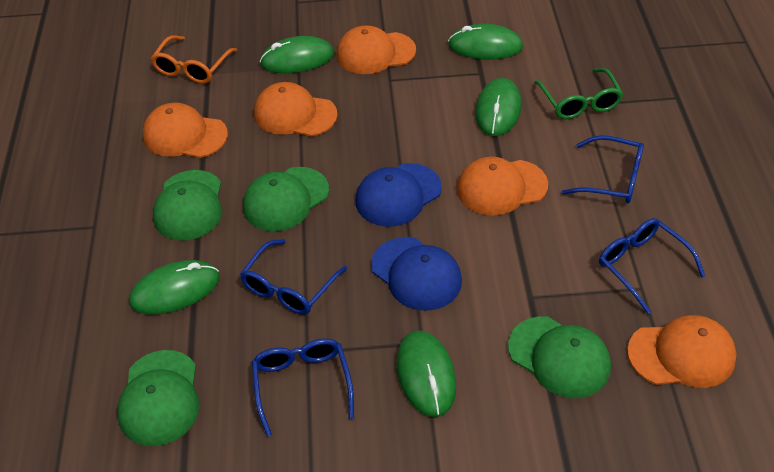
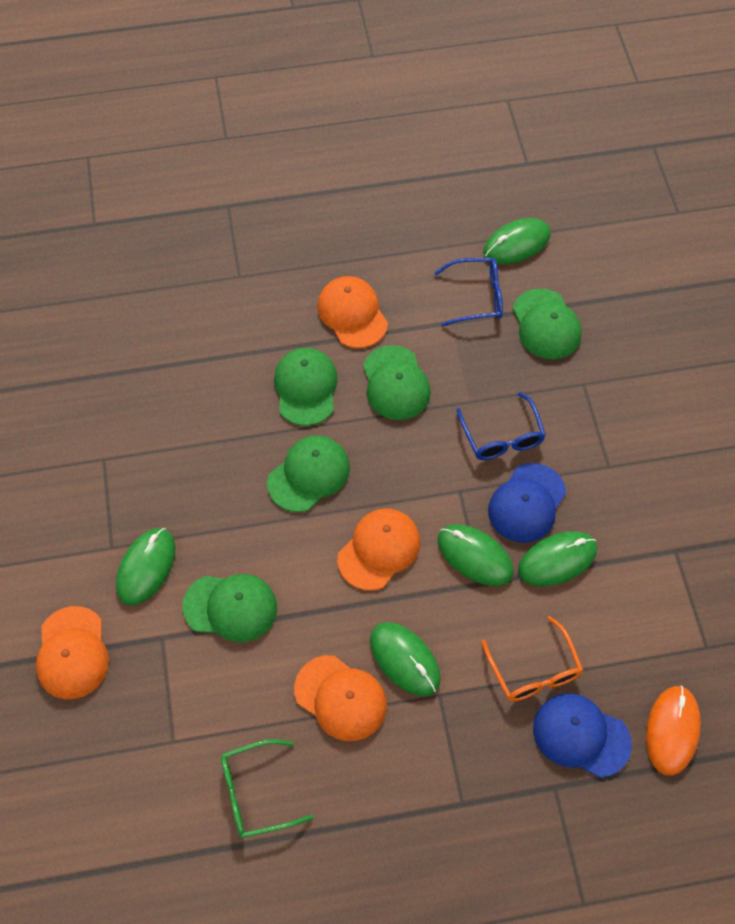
blue glasses: 4 -> 2
green cap: 4 -> 5
orange cap: 5 -> 4
orange mouse: 0 -> 1

